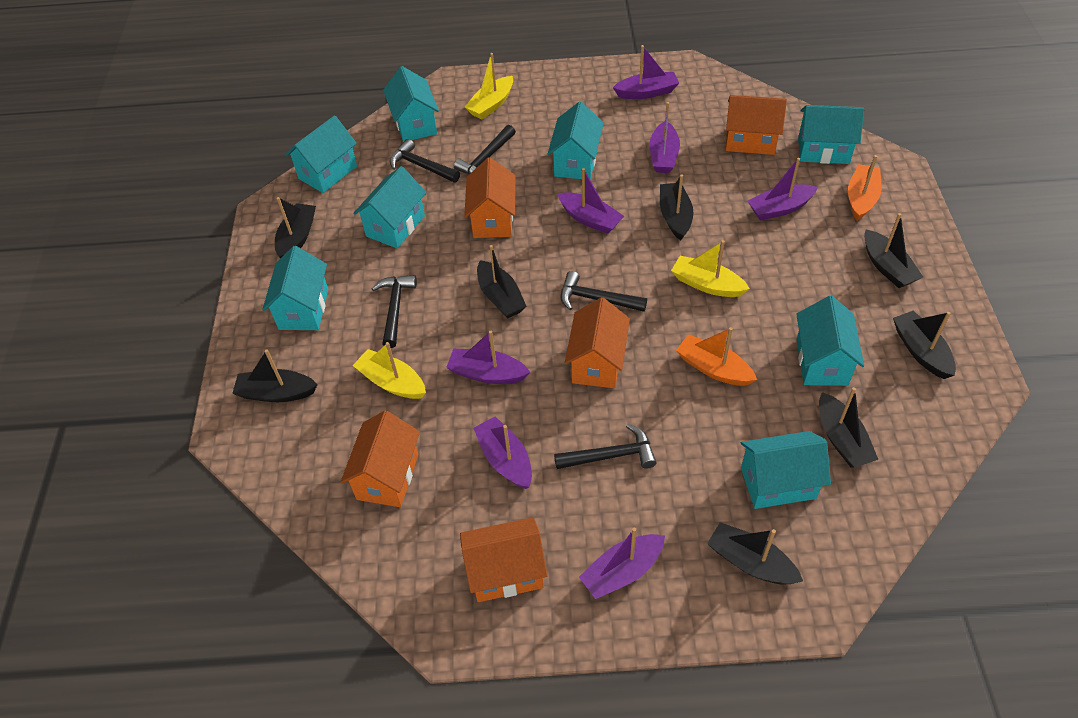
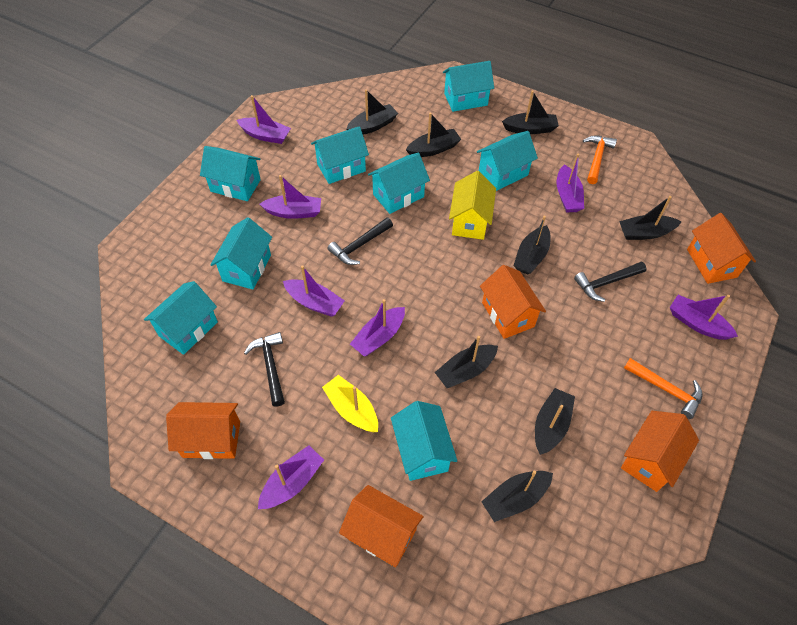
black hammer: 5 -> 3
orange boat: 2 -> 0
orange hammer: 0 -> 2
yellow boat: 3 -> 1
yellow house: 0 -> 1

